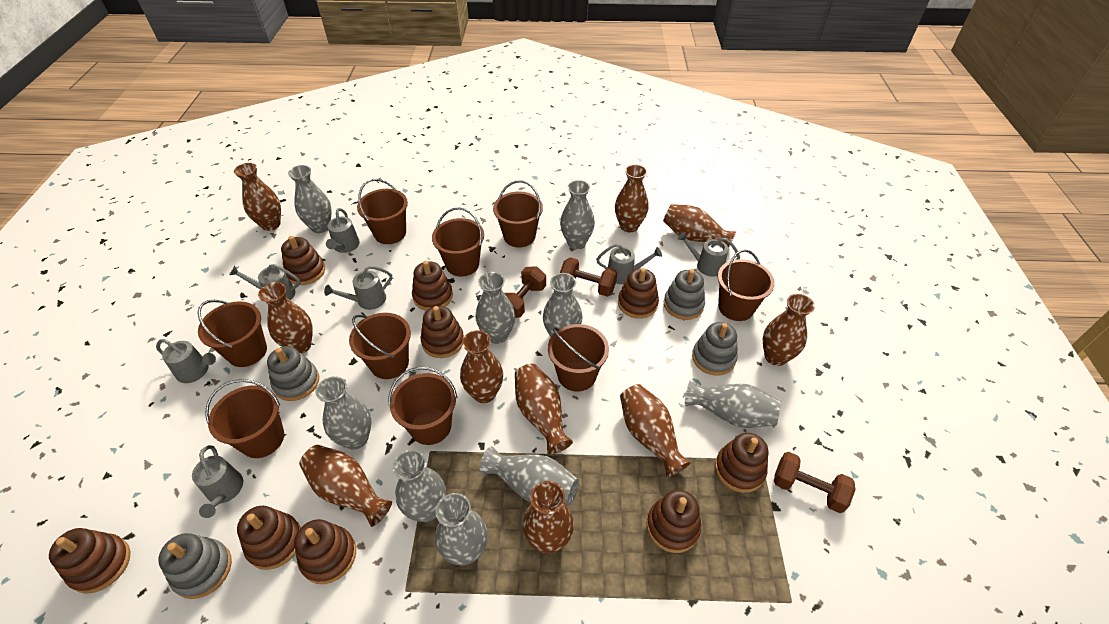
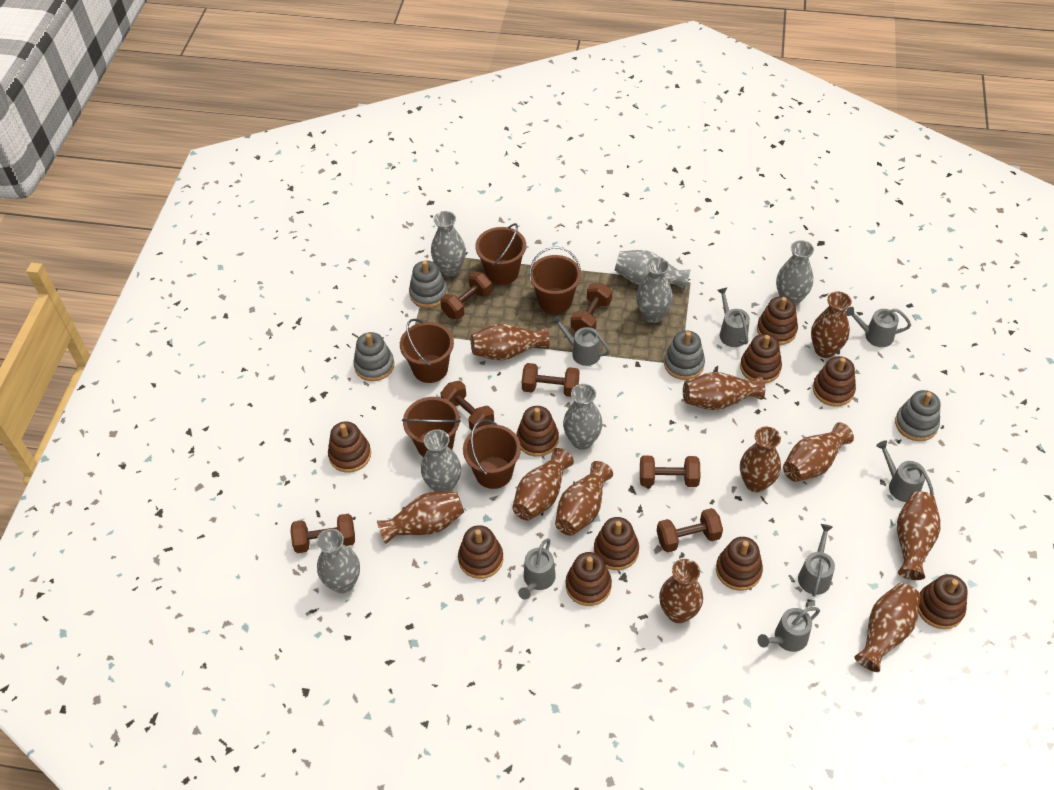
brown bucket: 9 -> 5
brown dumbbell: 3 -> 7
brown stacking toy: 9 -> 10
brown vase: 10 -> 11
grey vase: 9 -> 7

